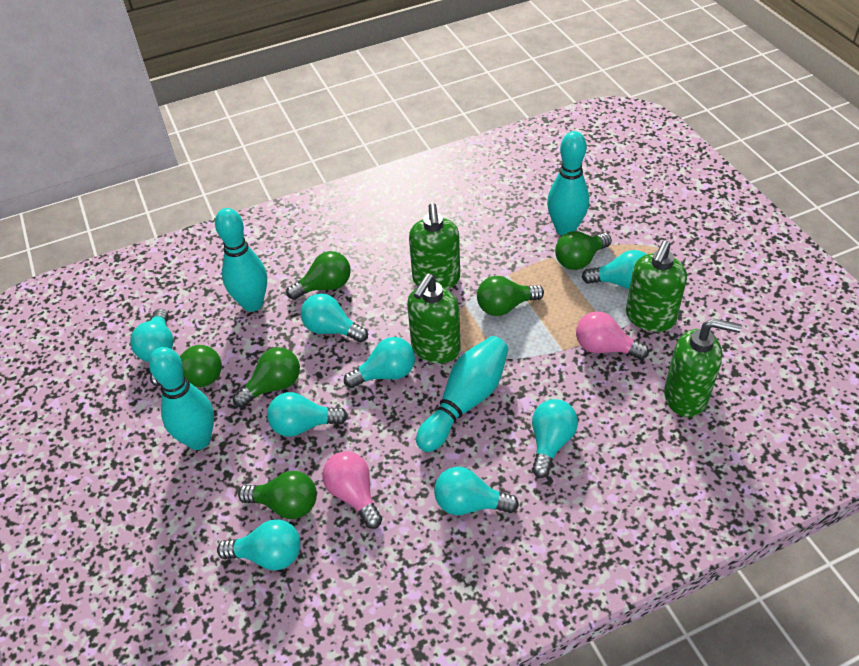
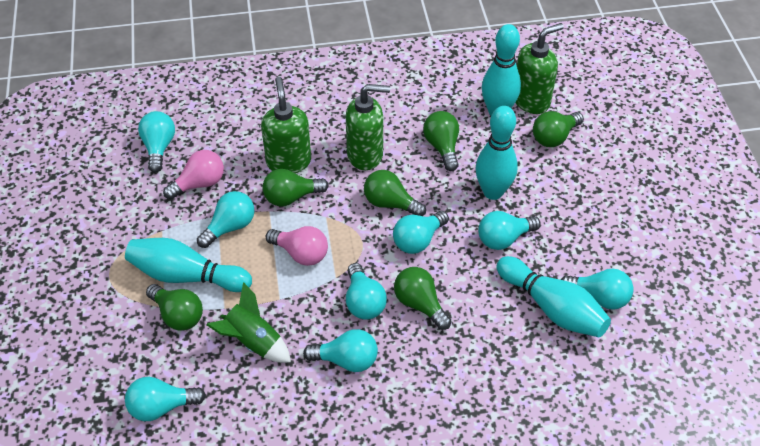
green rocket: 0 -> 1
green soap dispenser: 4 -> 3

